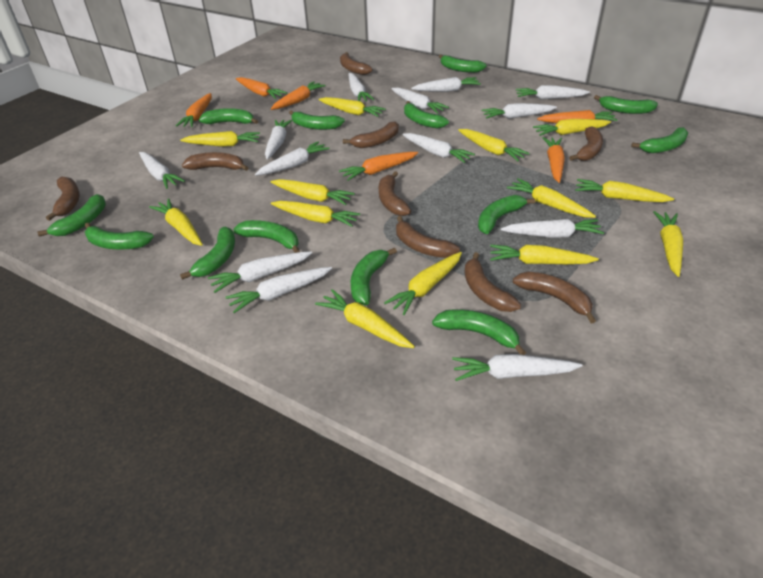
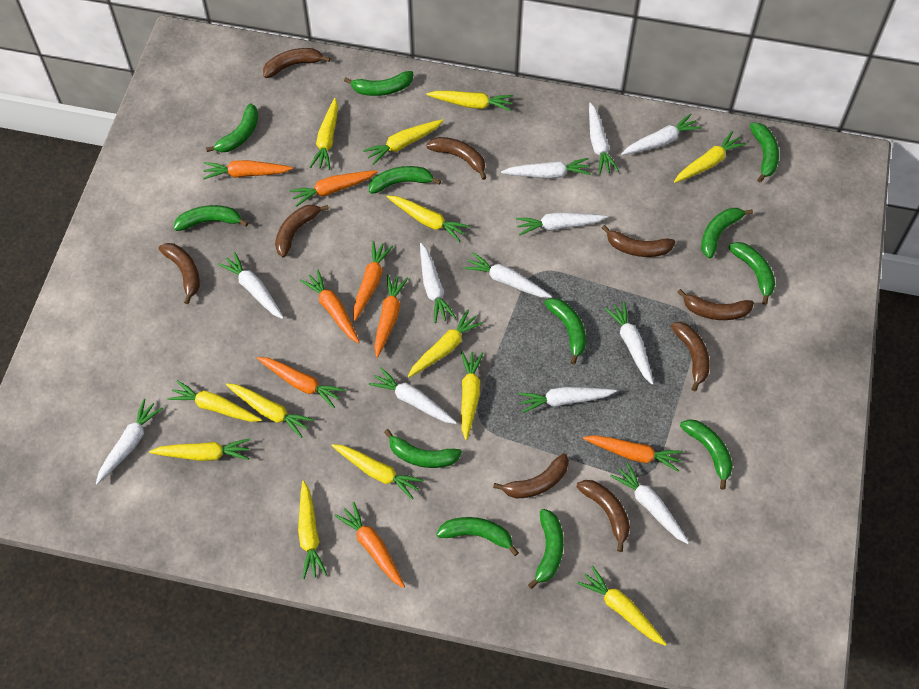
green banana: 13 -> 12
orange carrot: 6 -> 8
white carrot: 13 -> 12

